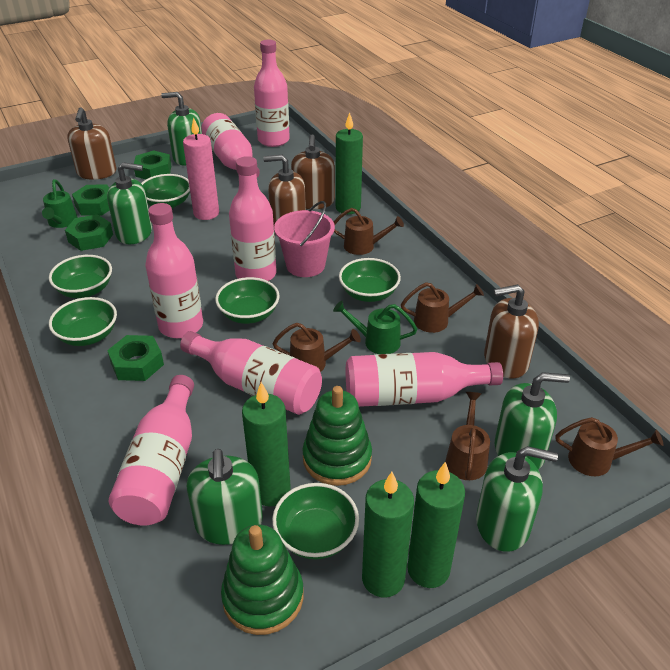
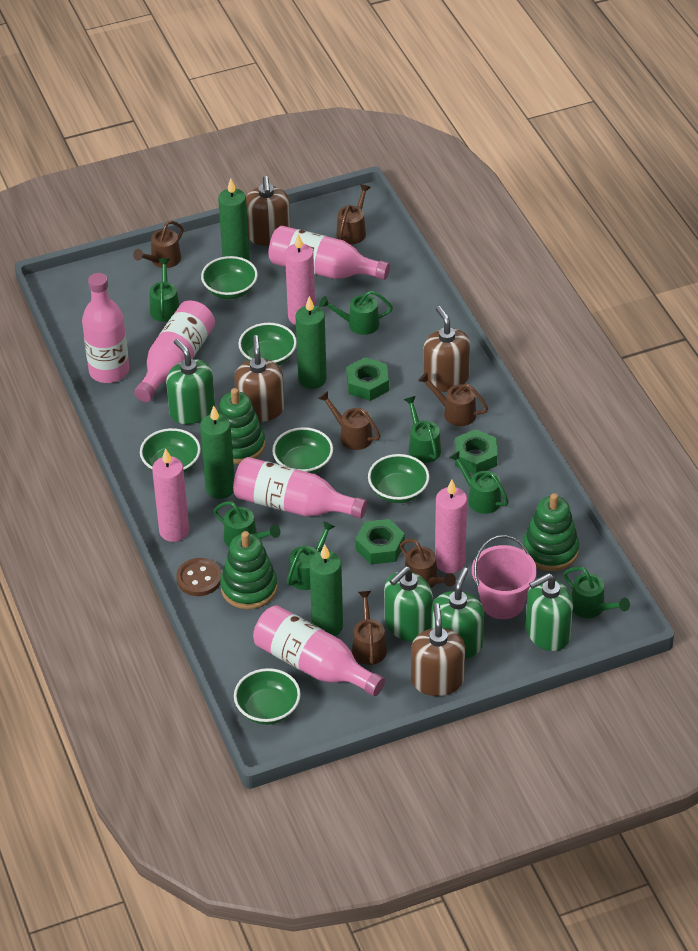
brown button: 0 -> 1
brown watering can: 5 -> 6
green nut: 4 -> 3
green soap dispenser: 5 -> 4
green stacking toy: 2 -> 3
green watering can: 2 -> 7
pink bottle: 7 -> 5
pink candle: 1 -> 3

